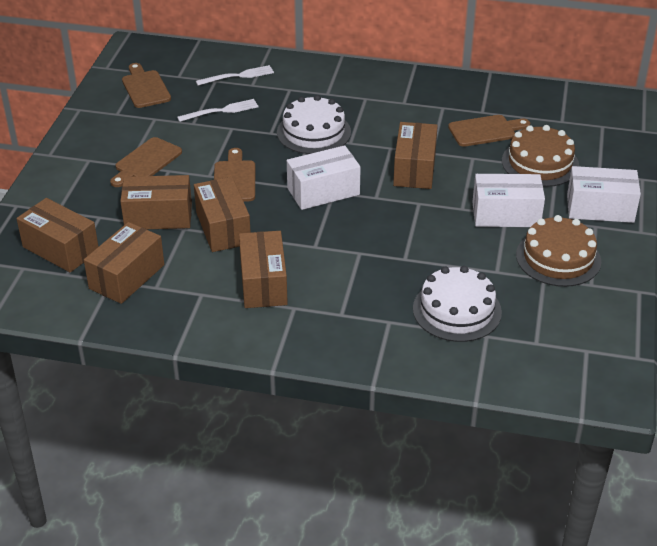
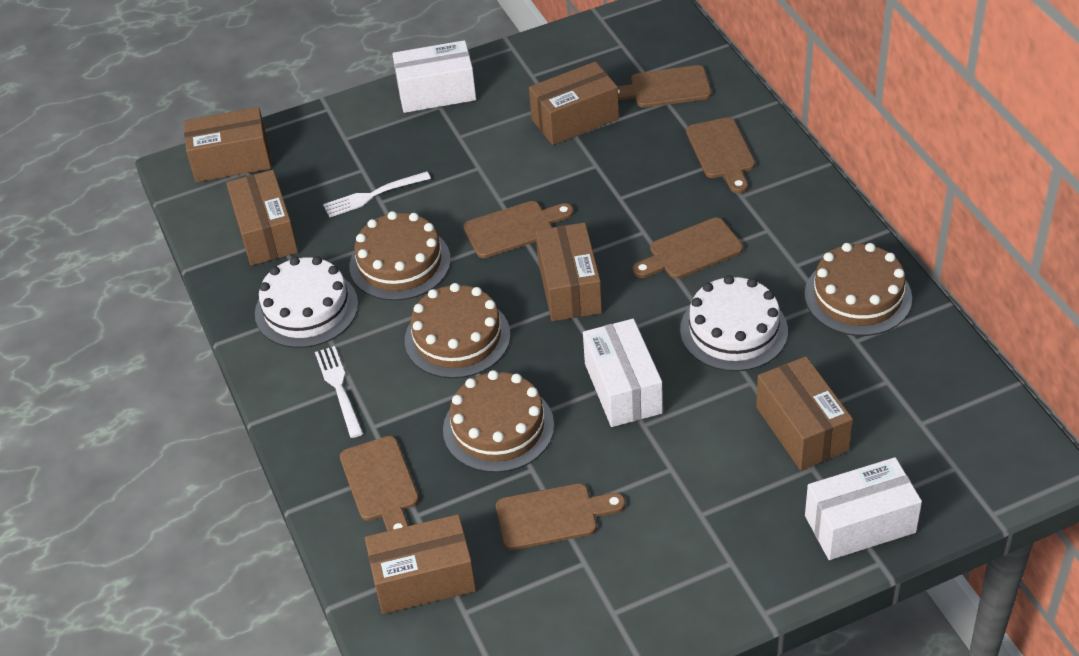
brown cake: 2 -> 4
brown cutting board: 4 -> 6

